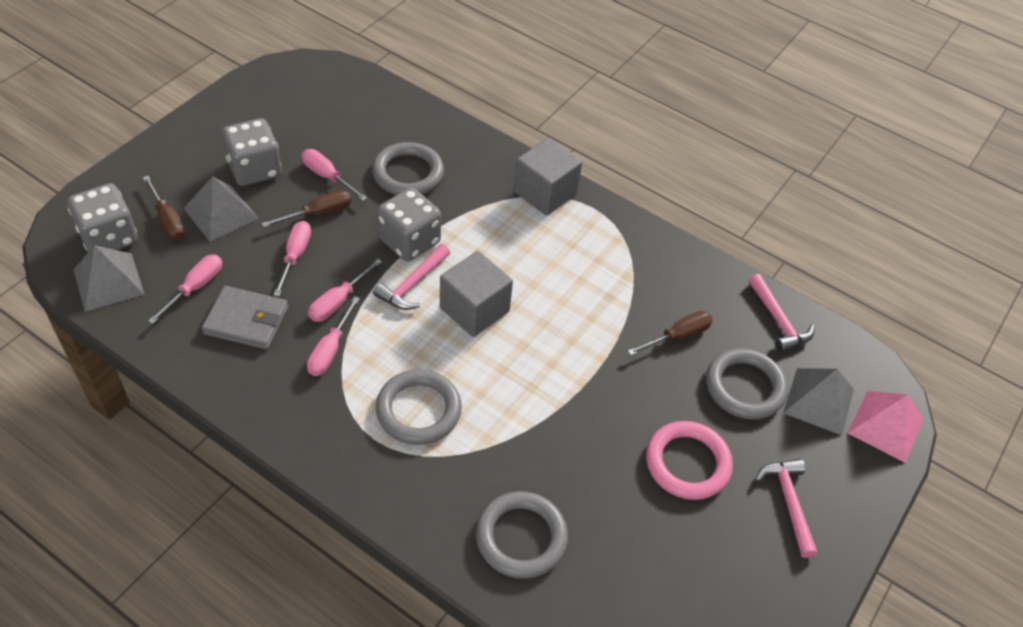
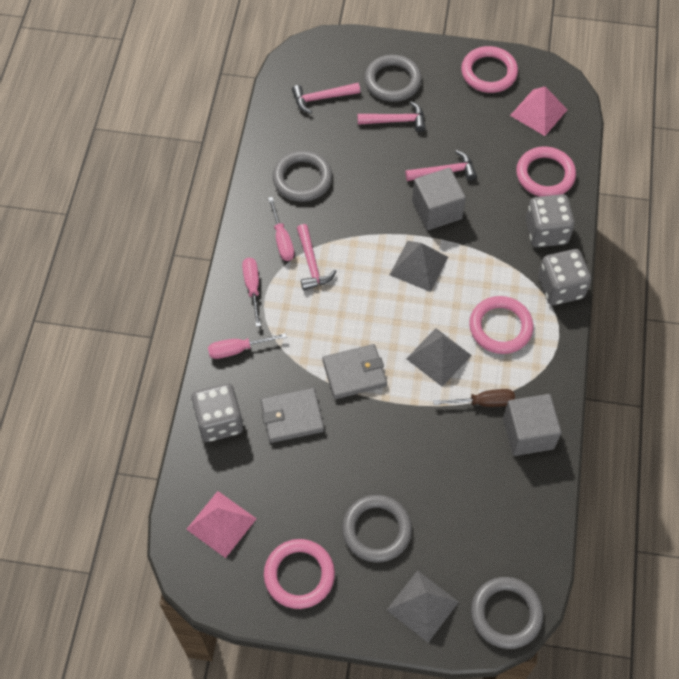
brown screwdriver: 3 -> 1
grey wallet: 1 -> 2
pink hammer: 3 -> 4
pink pyramid: 1 -> 2
pink ring: 1 -> 4
pink screwdriver: 5 -> 3

